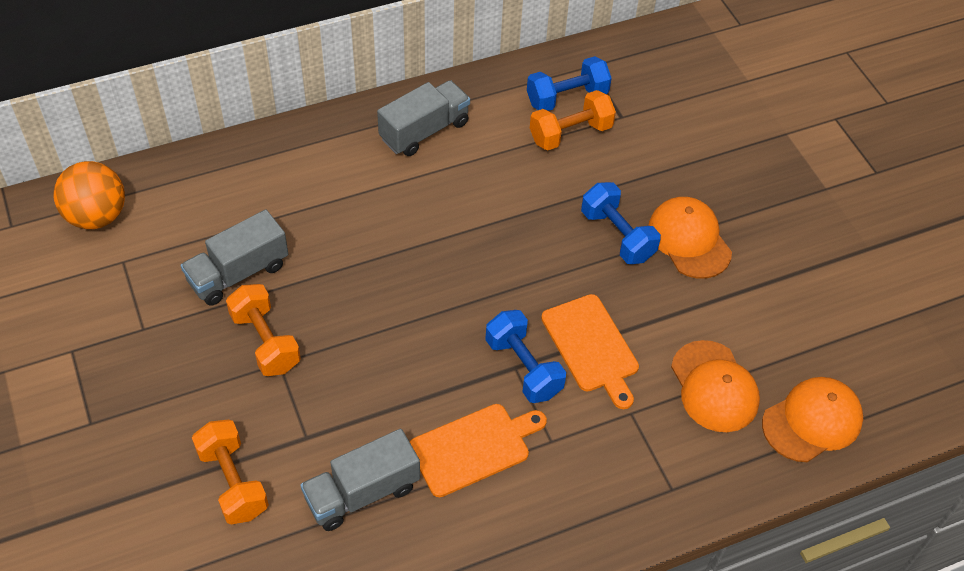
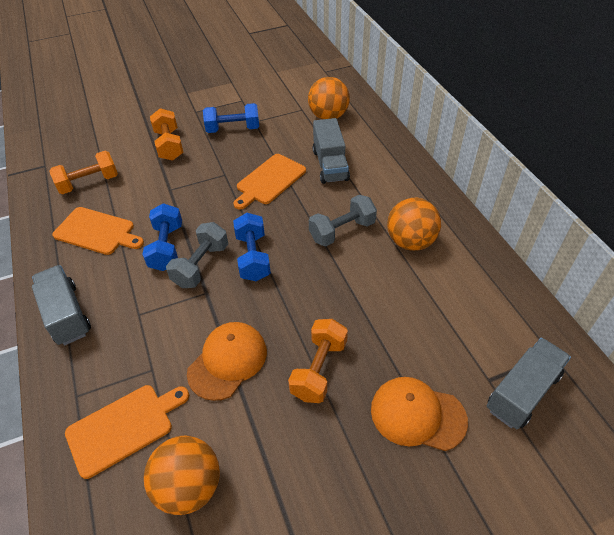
grey dumbbell: 0 -> 2
orange ball: 1 -> 3
orange cap: 3 -> 2
orange cutting board: 2 -> 3

